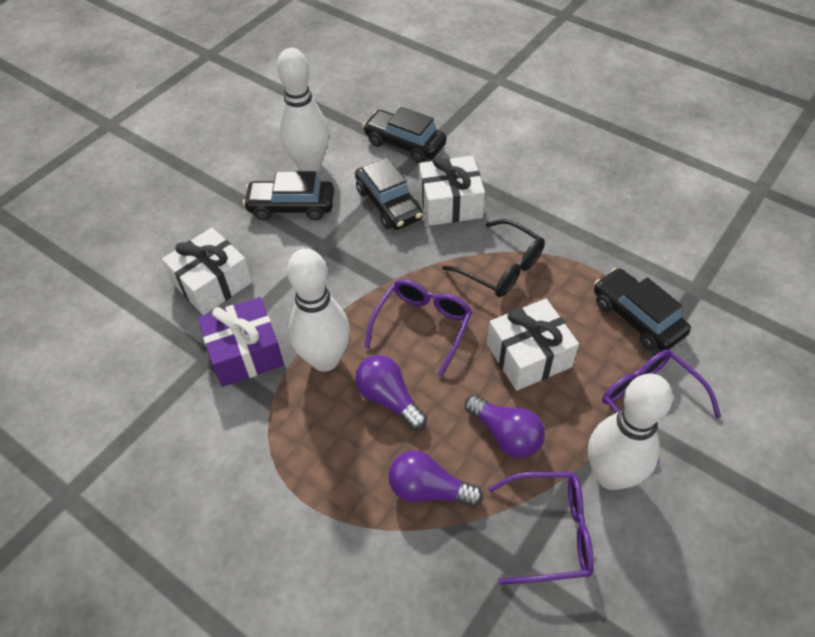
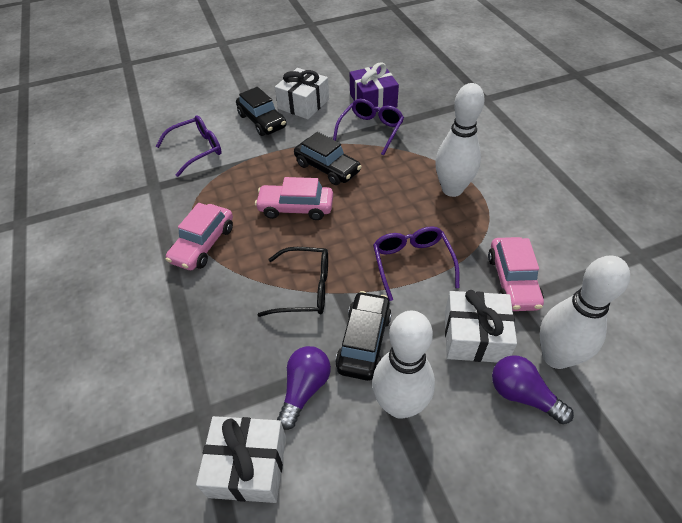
black car: 4 -> 3
pink car: 0 -> 3
purple light bulb: 3 -> 2

